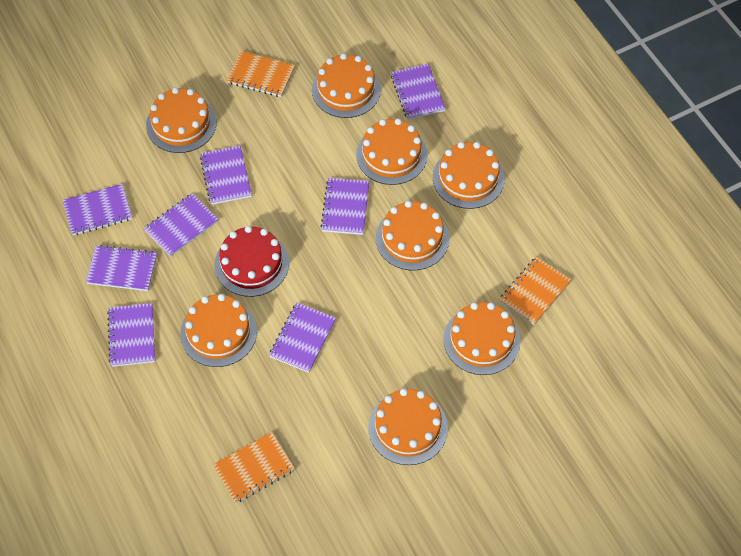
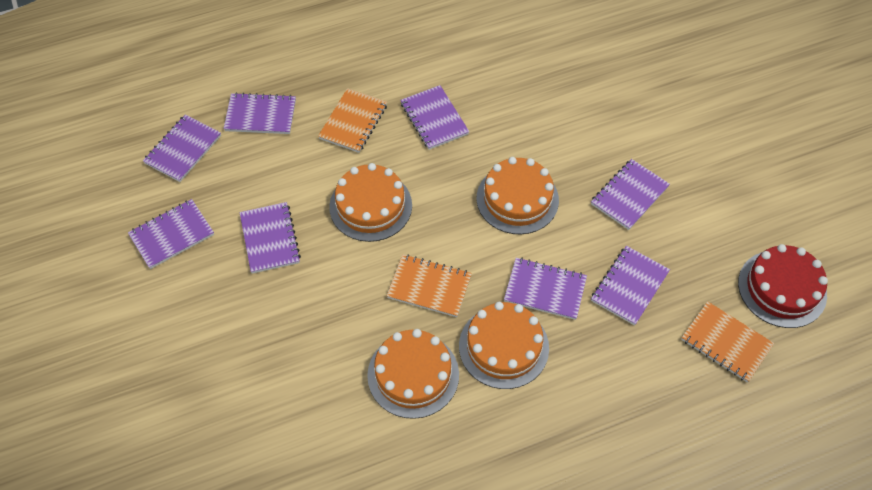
orange cake: 8 -> 4

